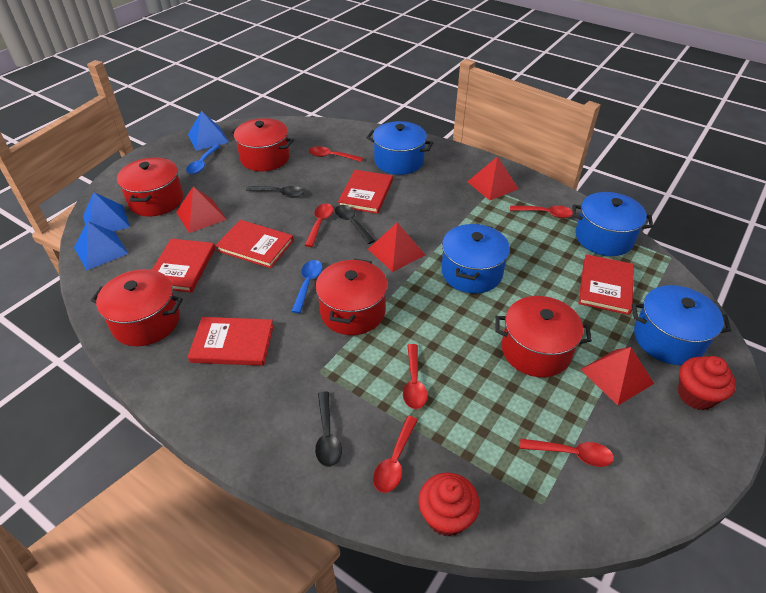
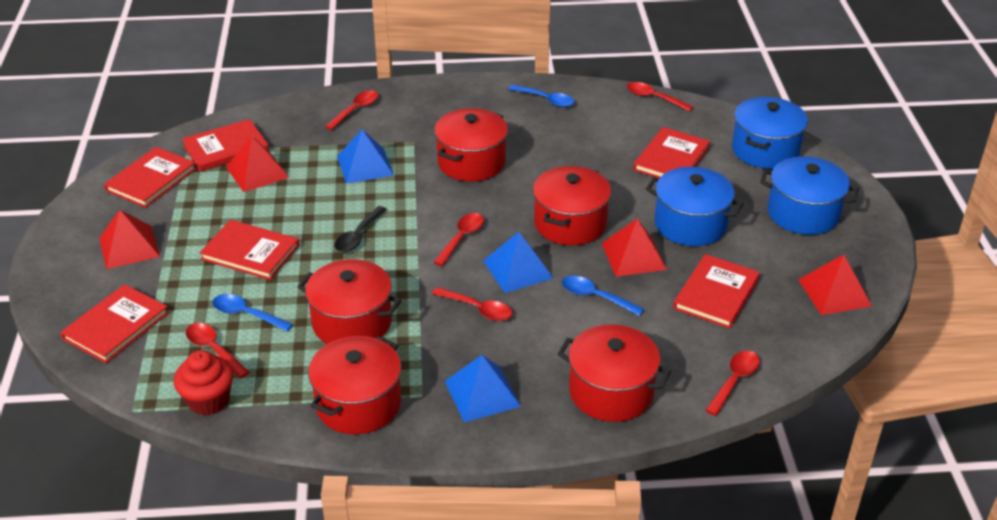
black spoon: 3 -> 1
blue pot: 4 -> 3
blue spoon: 2 -> 3
red book: 5 -> 6
red cupcake: 2 -> 1

